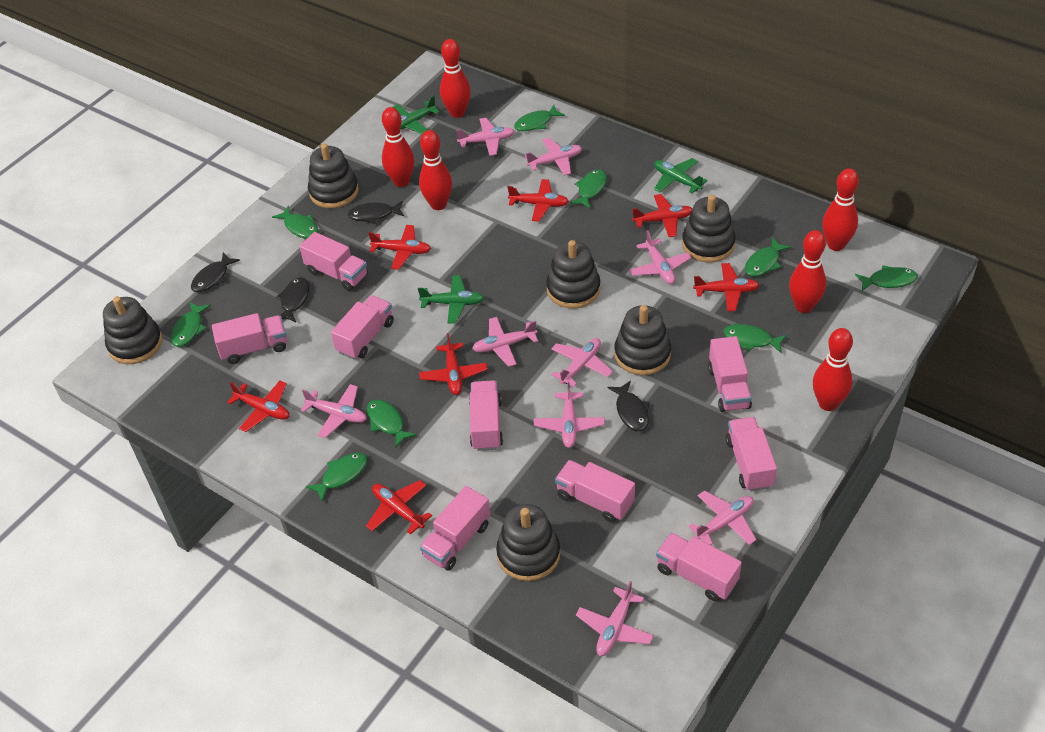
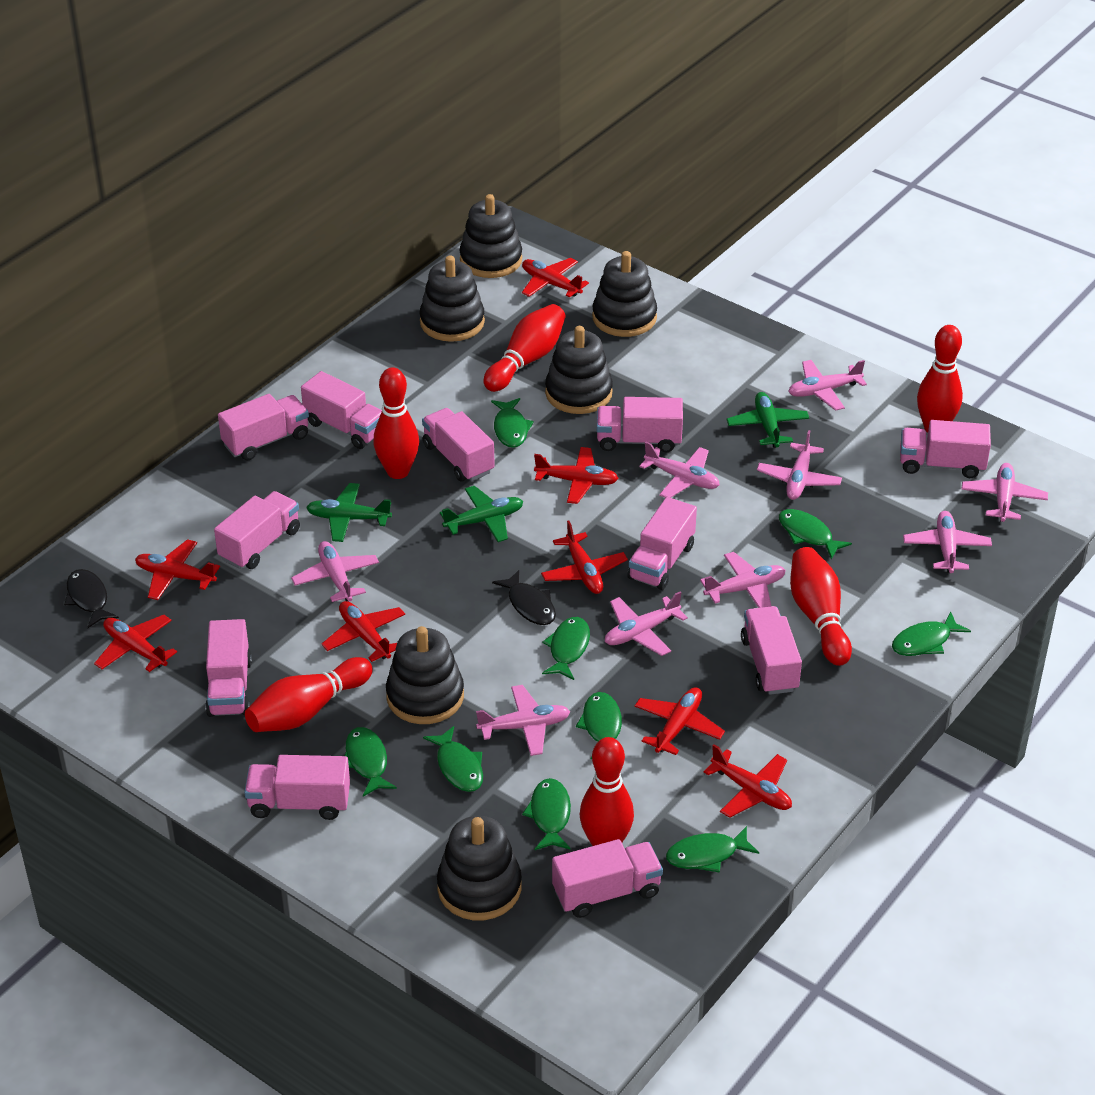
black fish: 4 -> 2
pink truck: 9 -> 11
red plane: 7 -> 8

